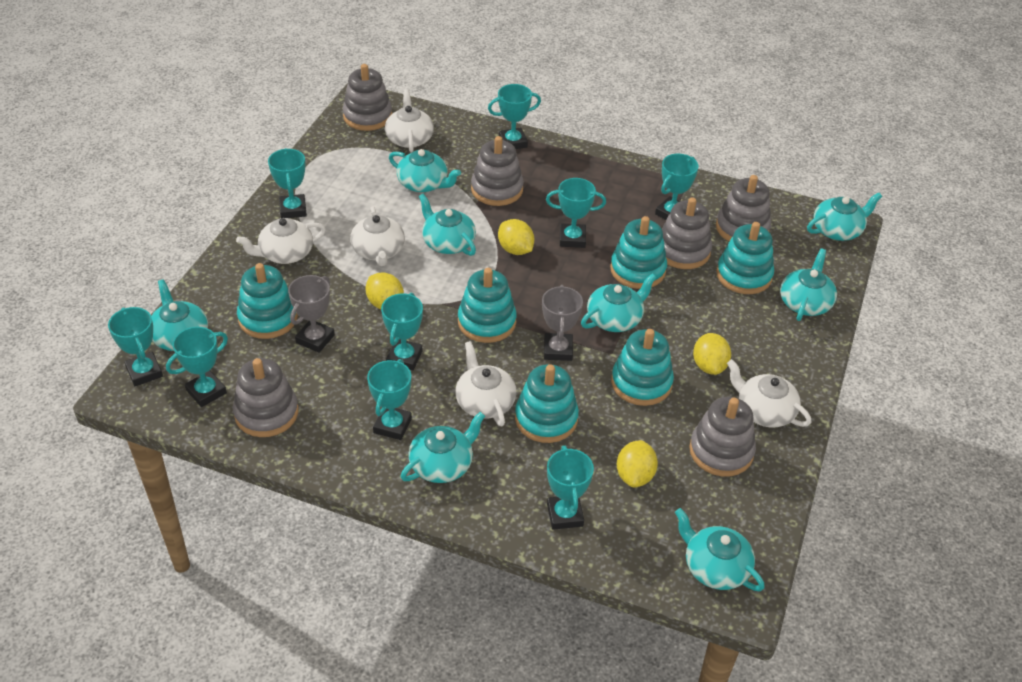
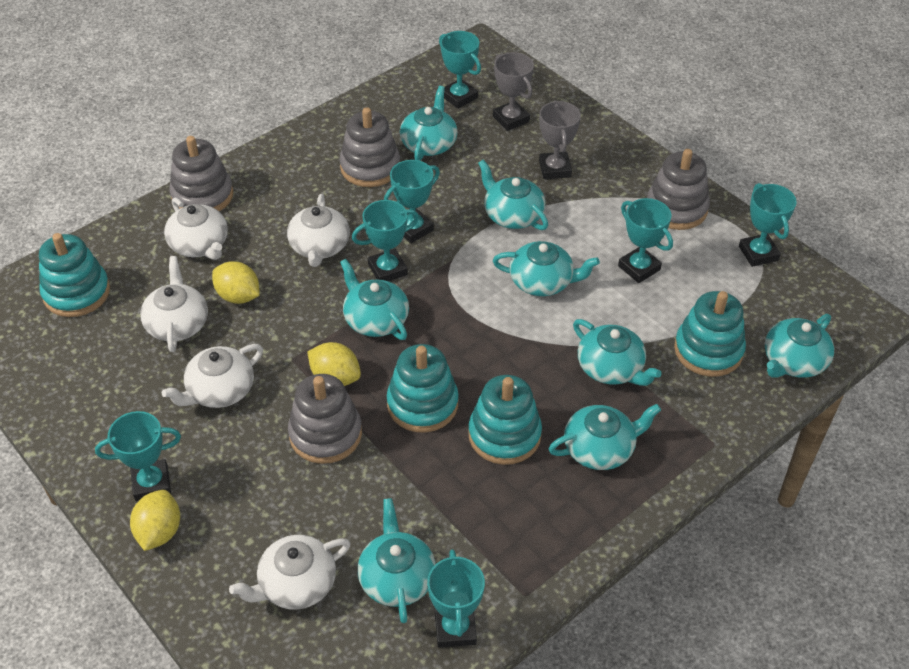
grey stacking toy: 6 -> 4
turquoise stacking toy: 6 -> 4
turquoise trophy: 9 -> 7
yellow lemon: 4 -> 3

